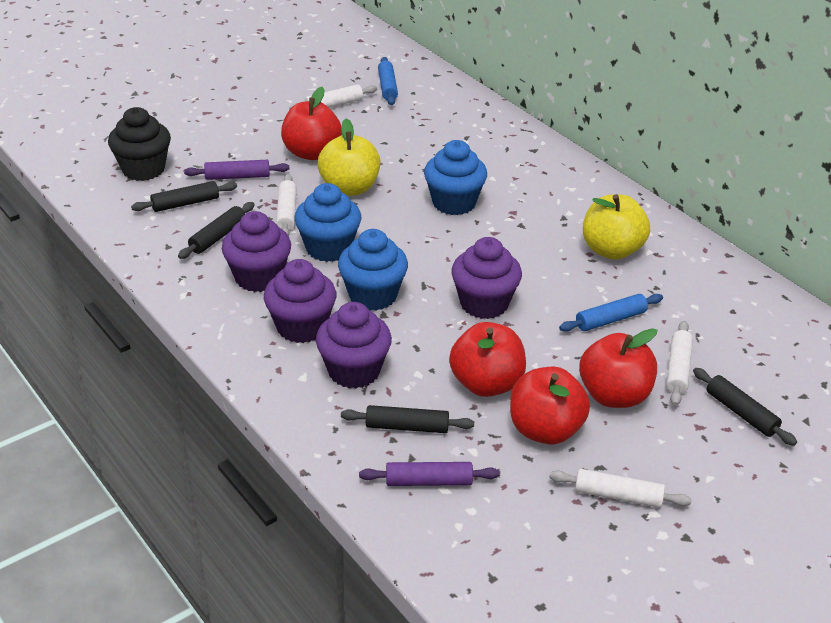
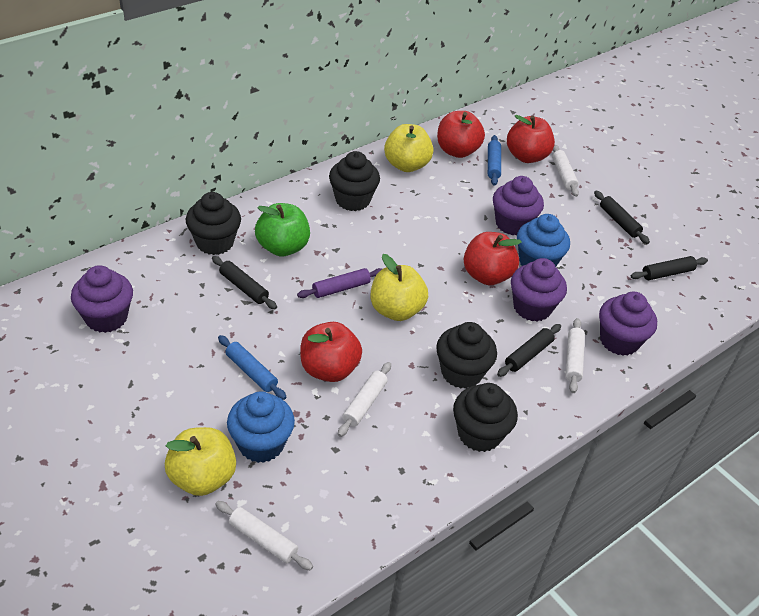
black cupcake: 1 -> 4
blue cupcake: 3 -> 2
green apple: 0 -> 1
purple rolling pin: 2 -> 1
yellow apple: 2 -> 3

